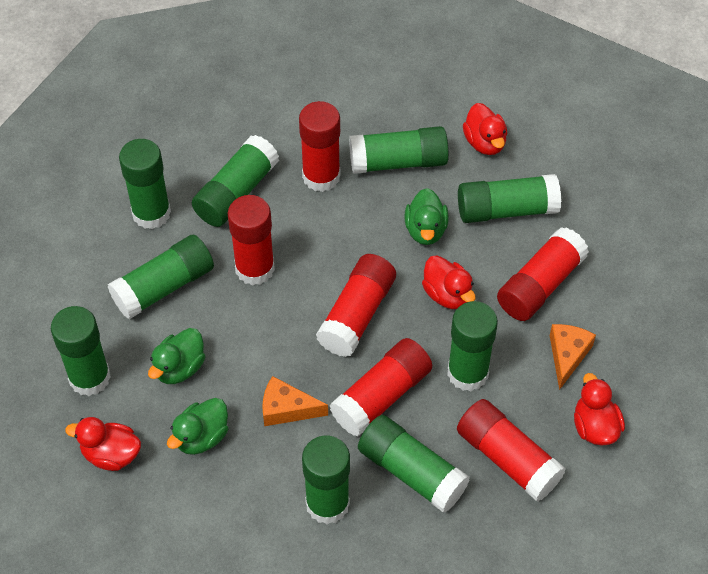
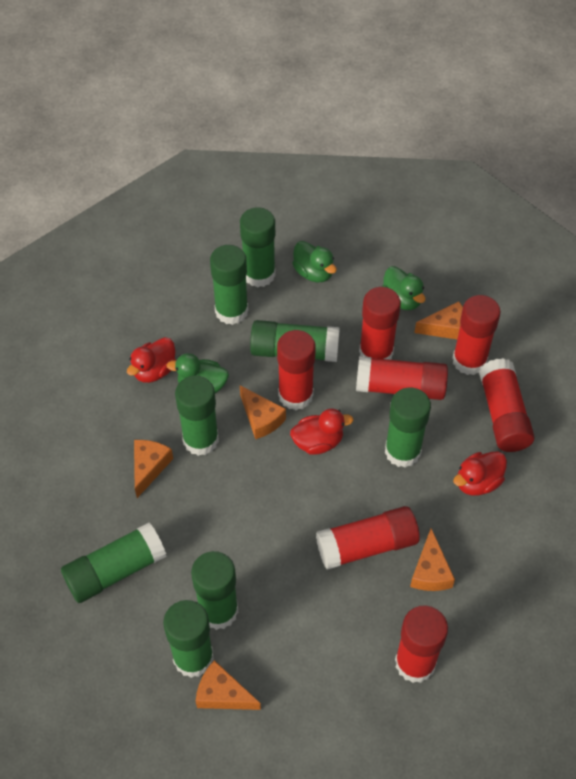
green glue stick: 9 -> 8
orange cheese: 2 -> 5
red duck: 4 -> 3
red glue stick: 6 -> 7

